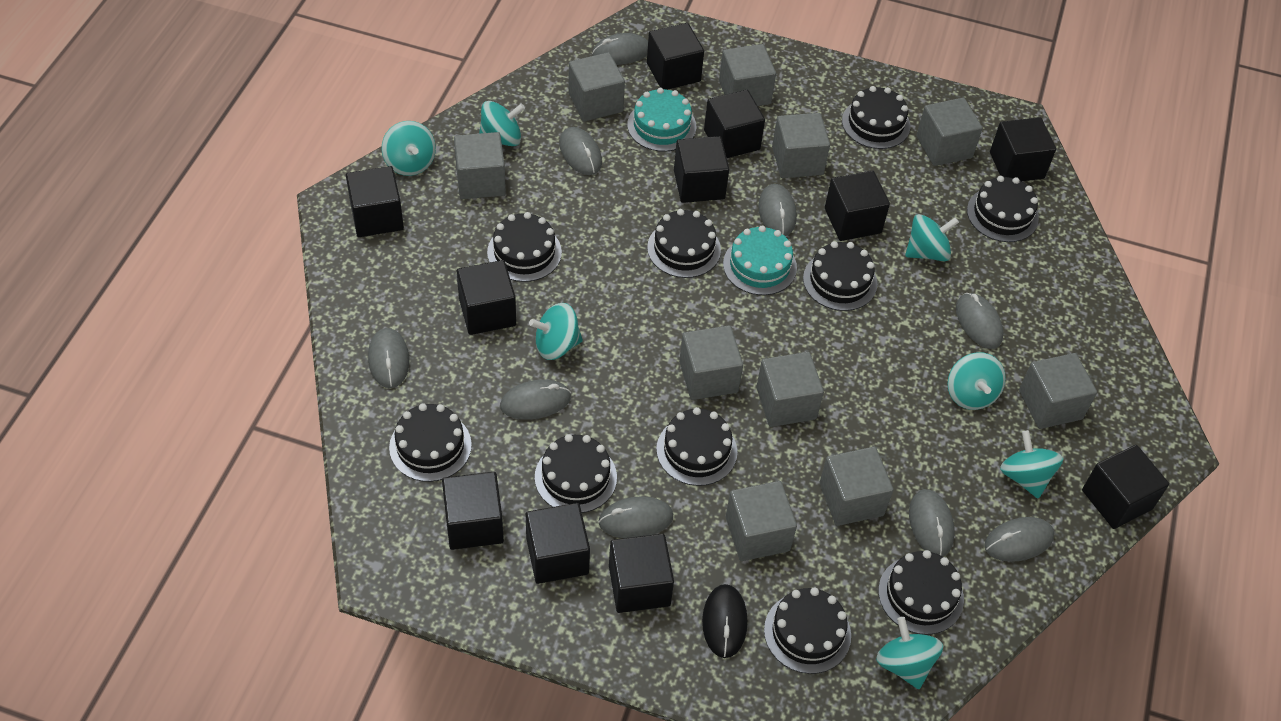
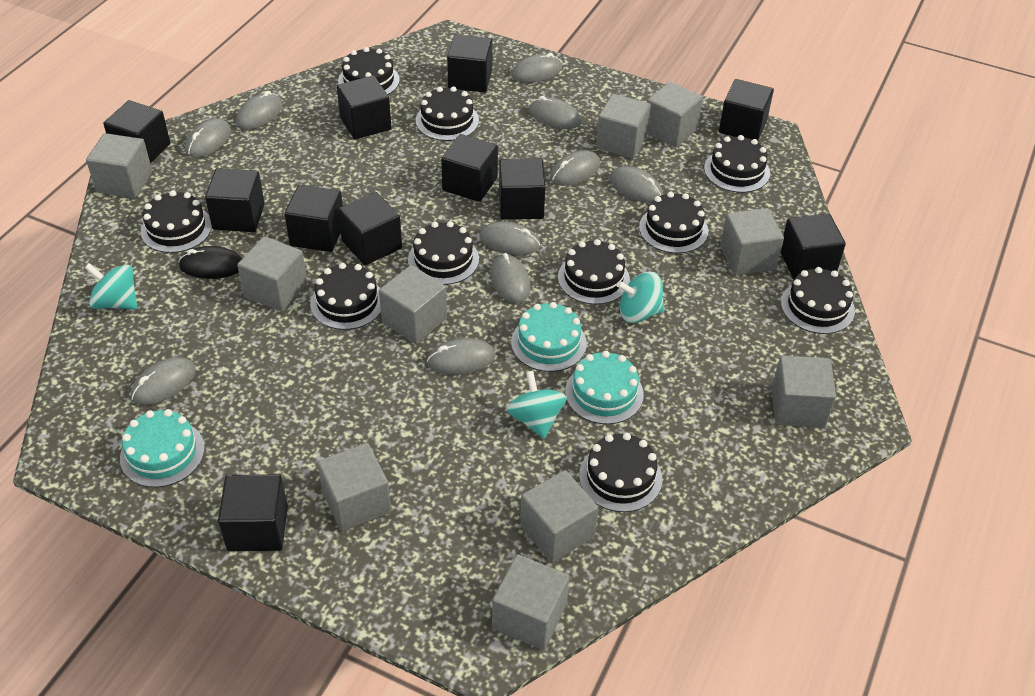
grey mouse: 9 -> 10
turquoise cake: 2 -> 3
turquoise spinning top: 7 -> 3

